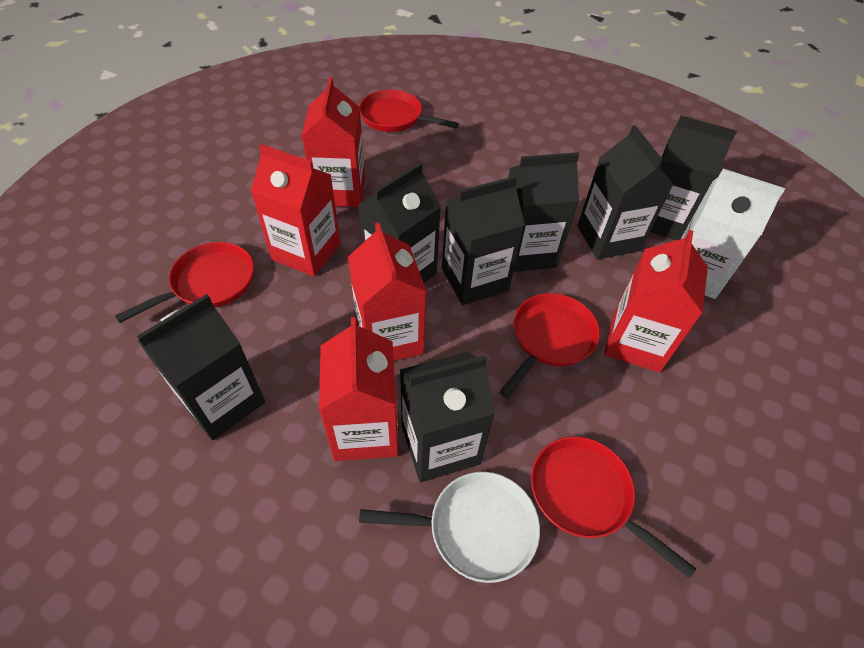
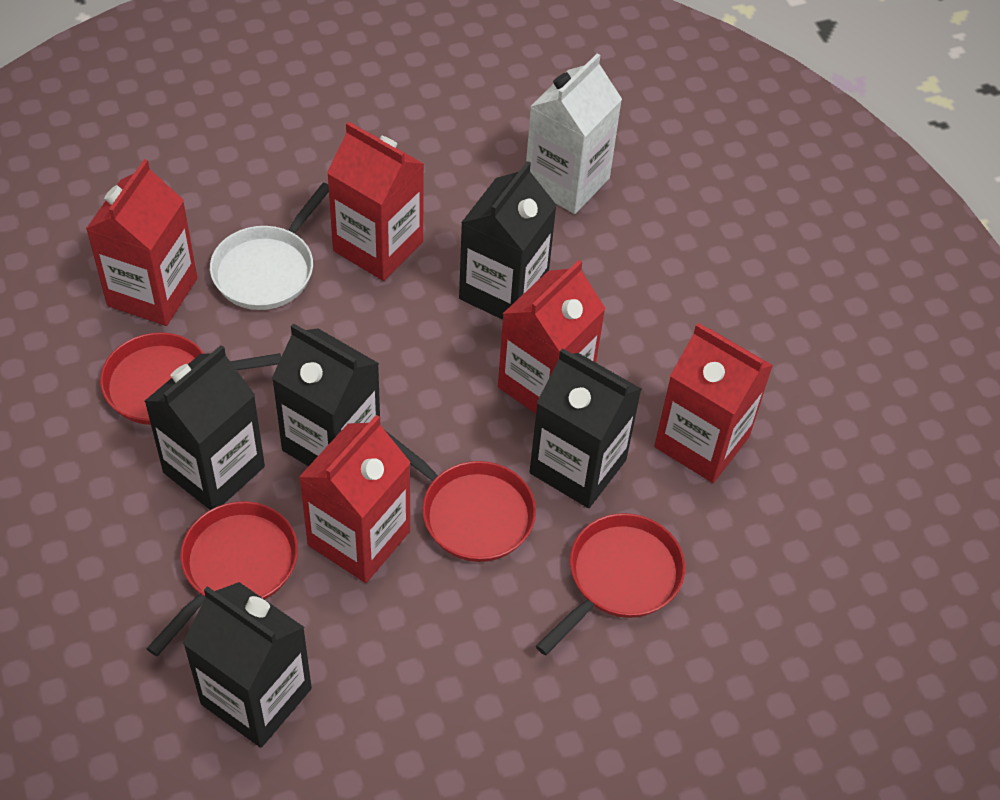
black carton: 7 -> 5

